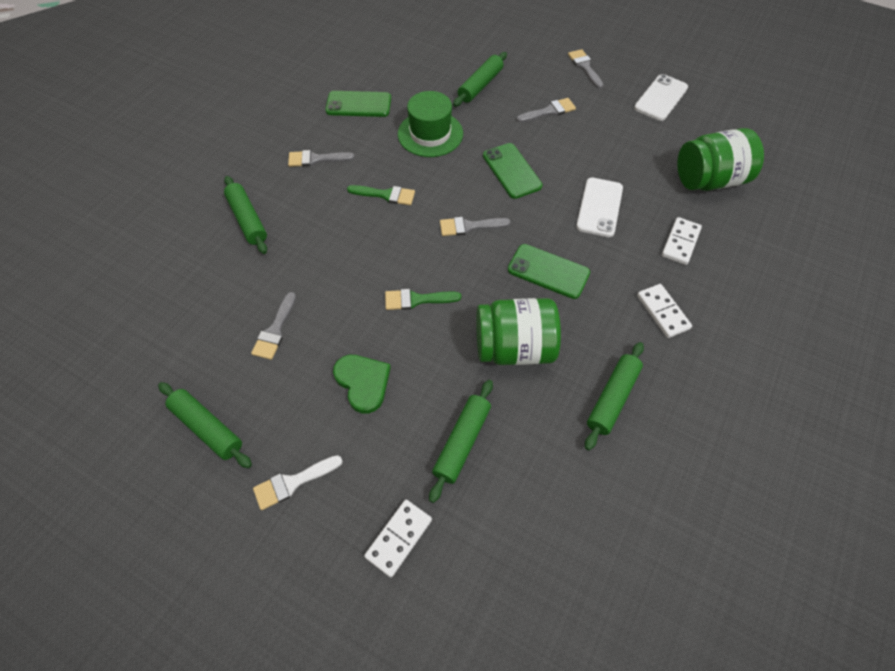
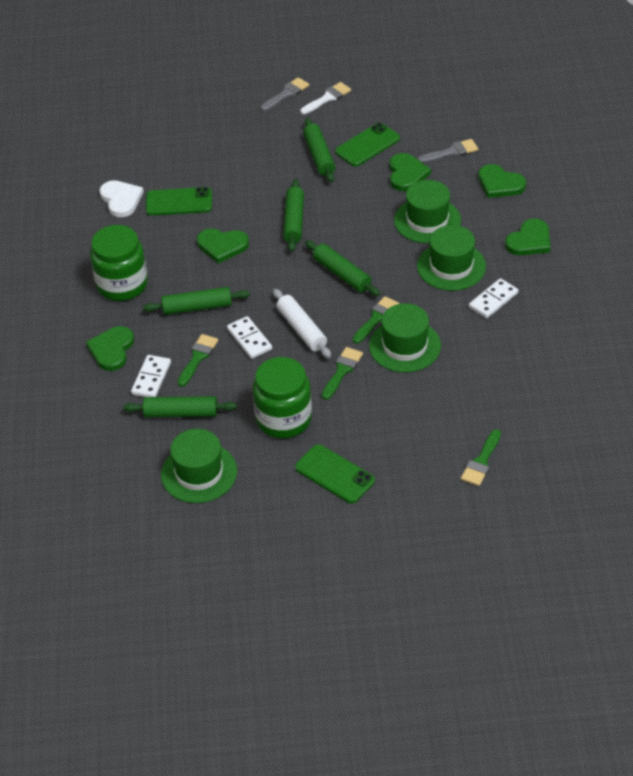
green brush: 2 -> 4
green hat: 1 -> 4
green heart: 1 -> 5
grey brush: 5 -> 2
white heart: 0 -> 1
white phone: 2 -> 0
white rolling pin: 0 -> 1

